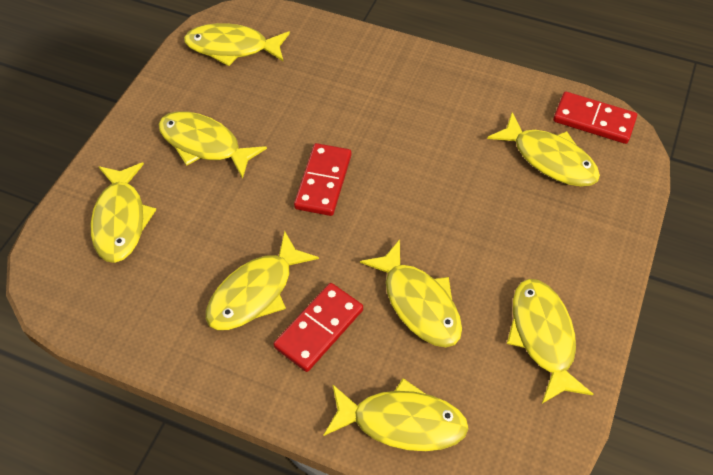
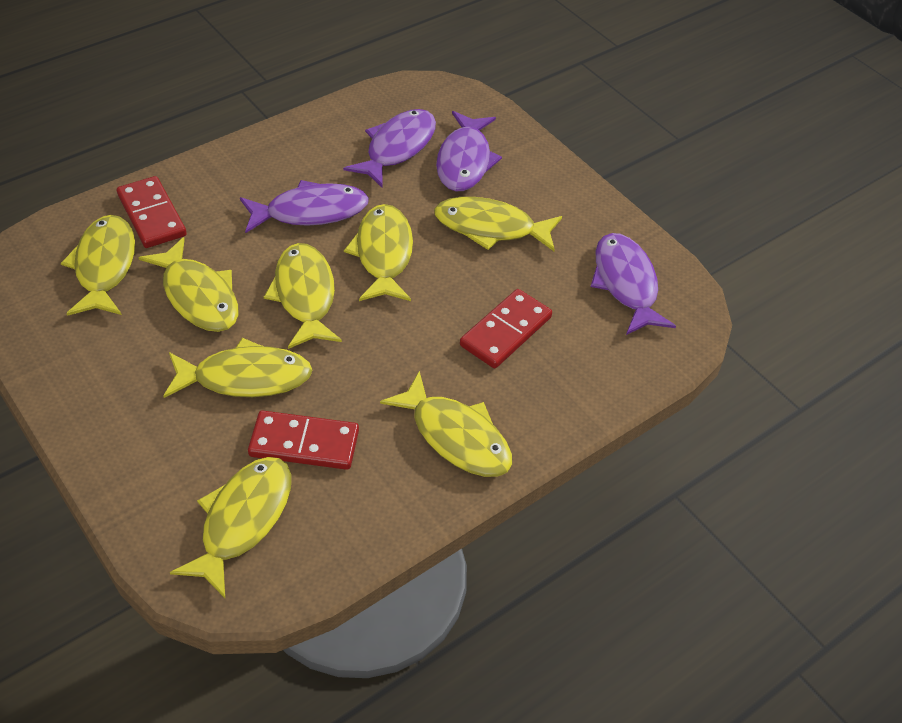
purple fish: 0 -> 4

